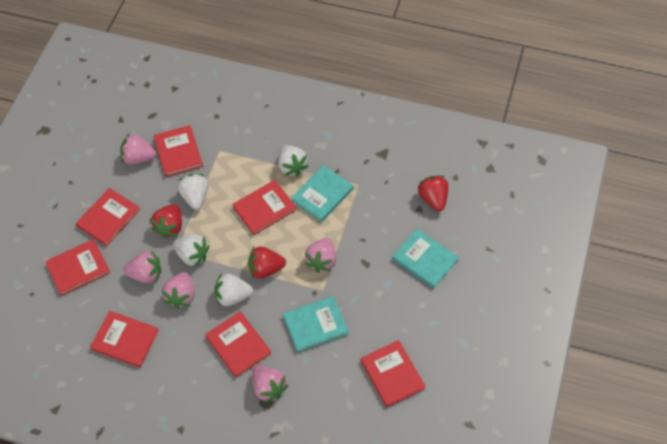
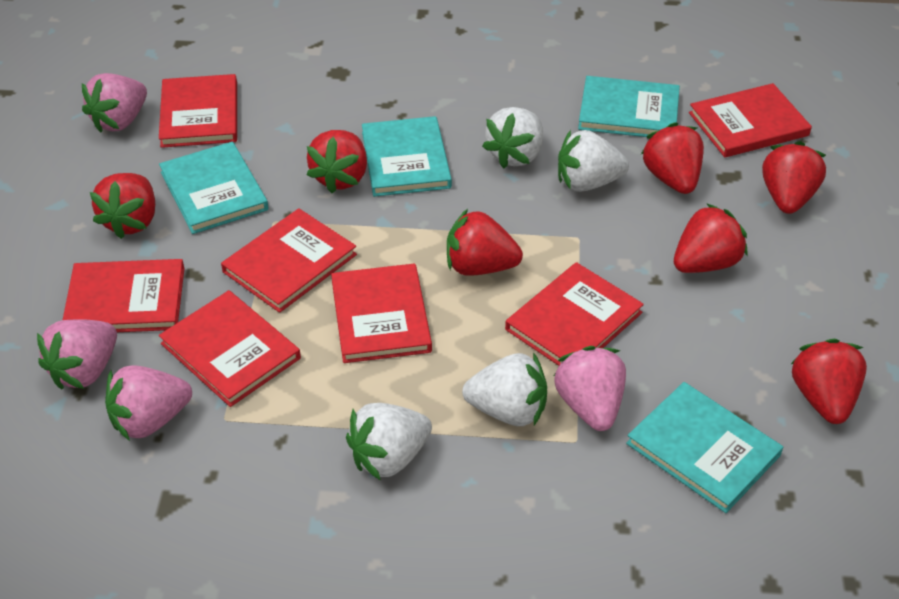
pink strawberry: 5 -> 4
red strawberry: 3 -> 7
turquoise book: 3 -> 4

